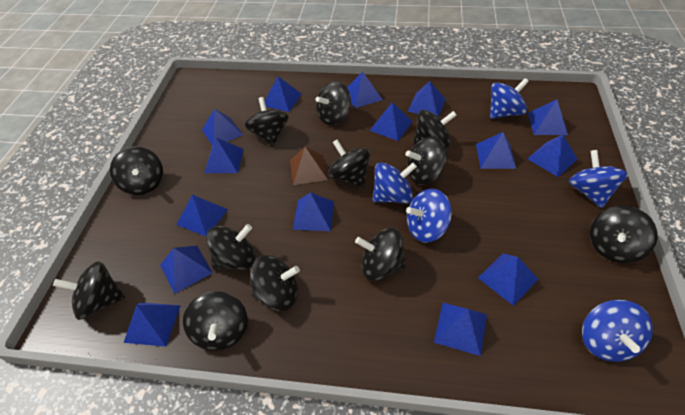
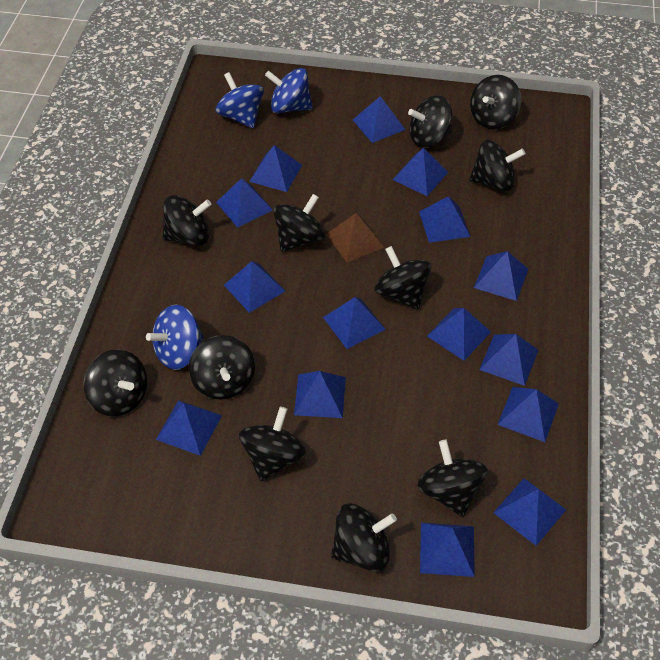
black spinning top: 12 -> 11
blue spinning top: 5 -> 3

